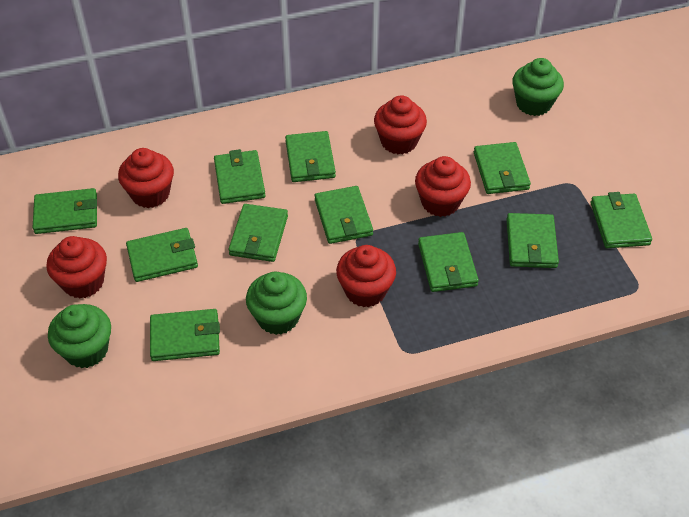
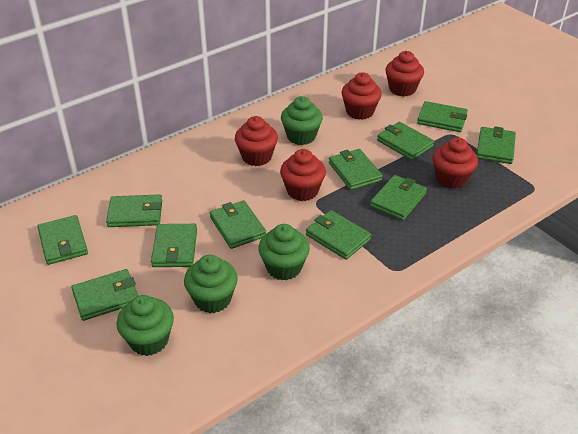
green cupcake: 3 -> 4

